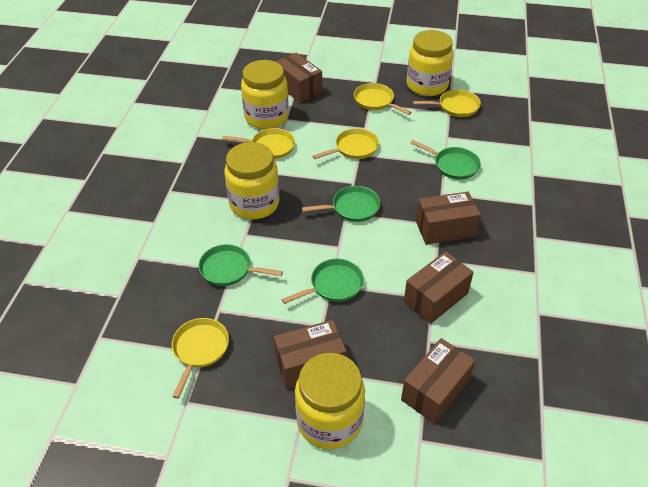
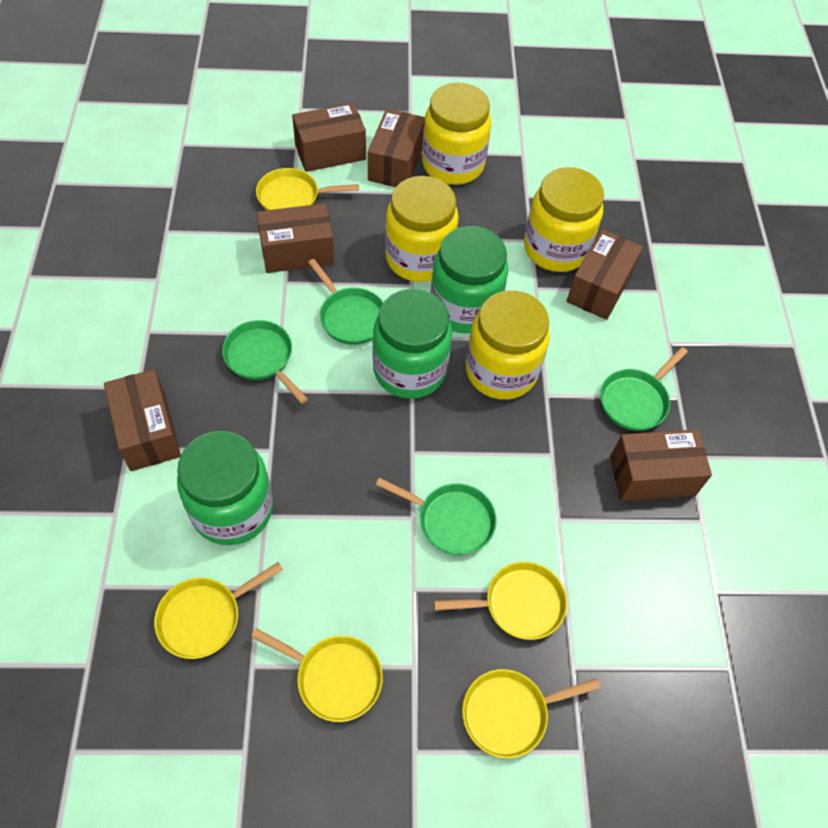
brown box: 5 -> 6
green jar: 0 -> 3

